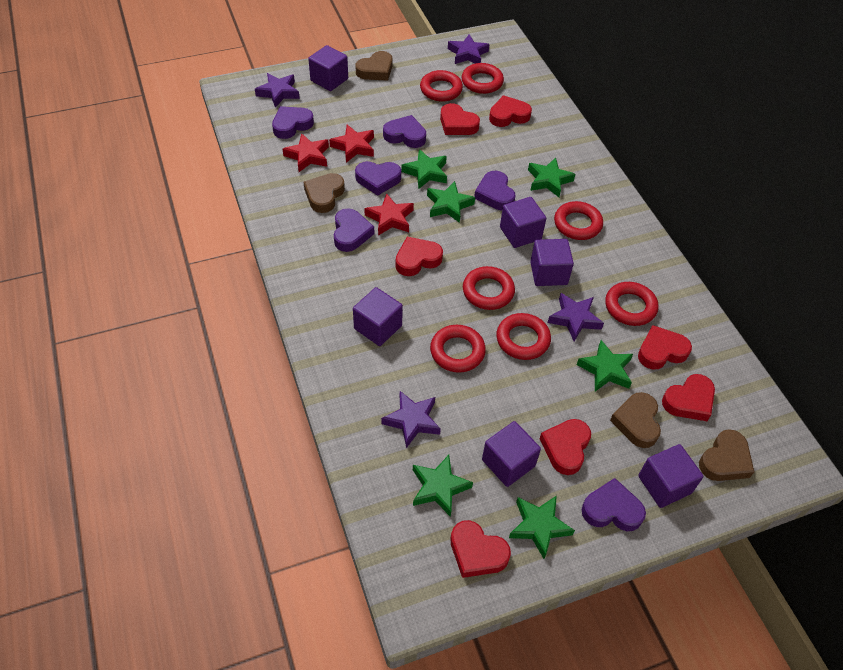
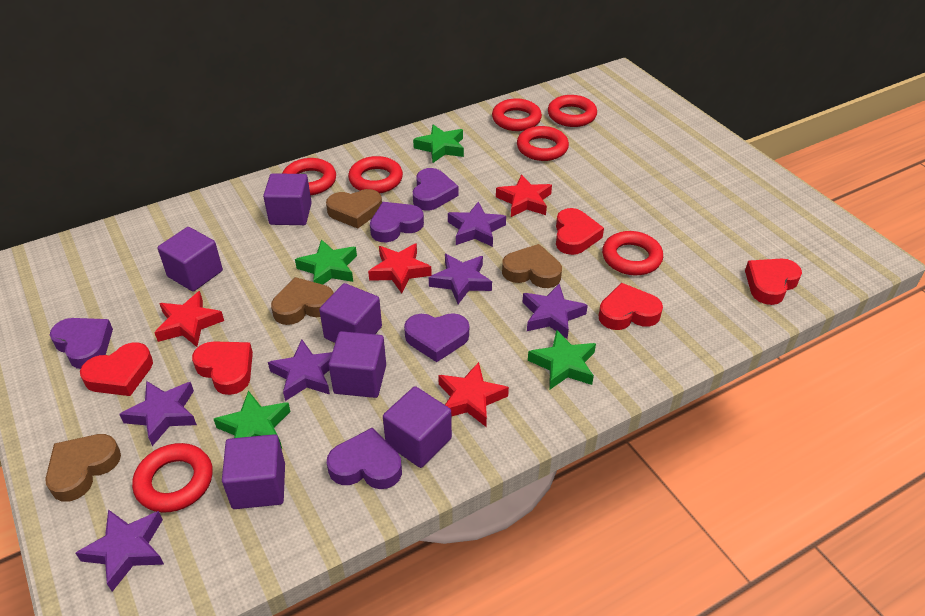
green star: 6 -> 4
purple heart: 6 -> 5
purple star: 4 -> 6
red heart: 7 -> 5
red star: 3 -> 4

